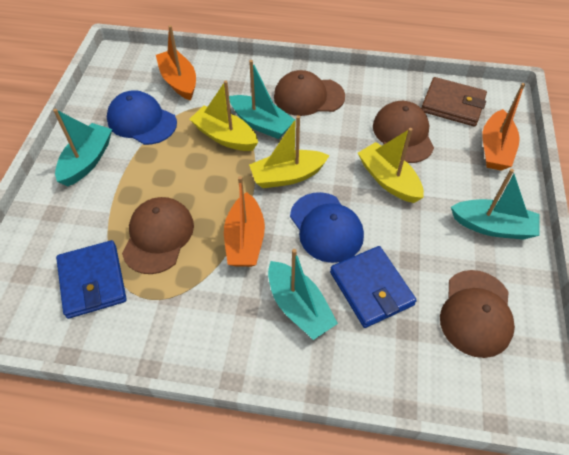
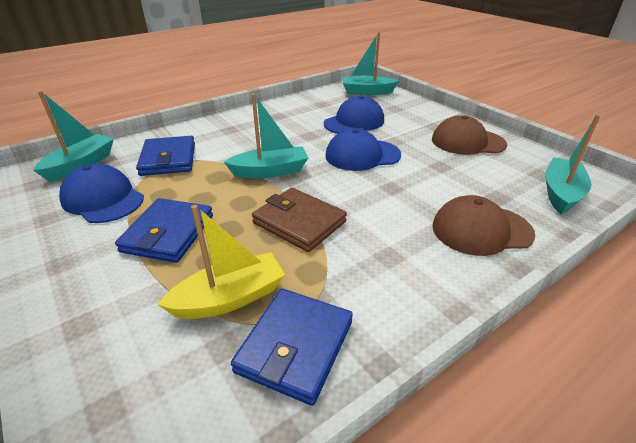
blue cap: 2 -> 3
blue wallet: 2 -> 3
brown cap: 4 -> 2
orange boat: 3 -> 0
yellow boat: 3 -> 1

